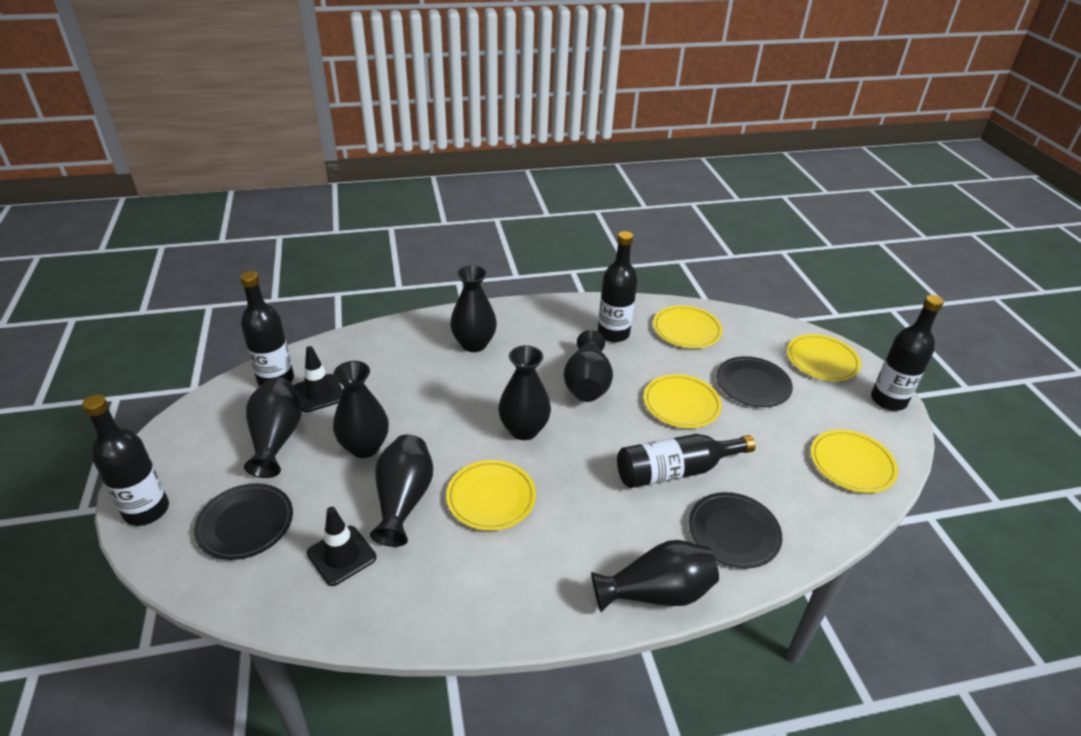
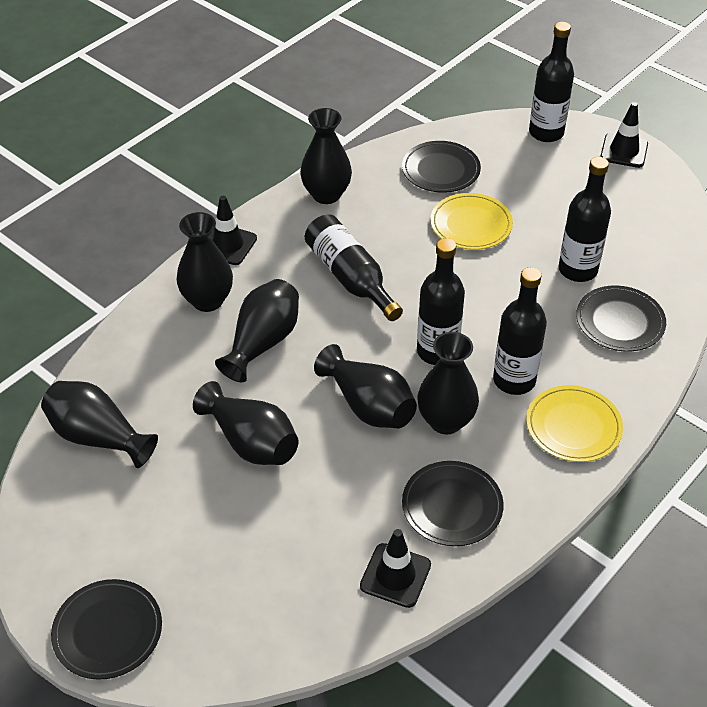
black plate: 3 -> 4
black traffic cone: 2 -> 3
yellow plate: 5 -> 2

